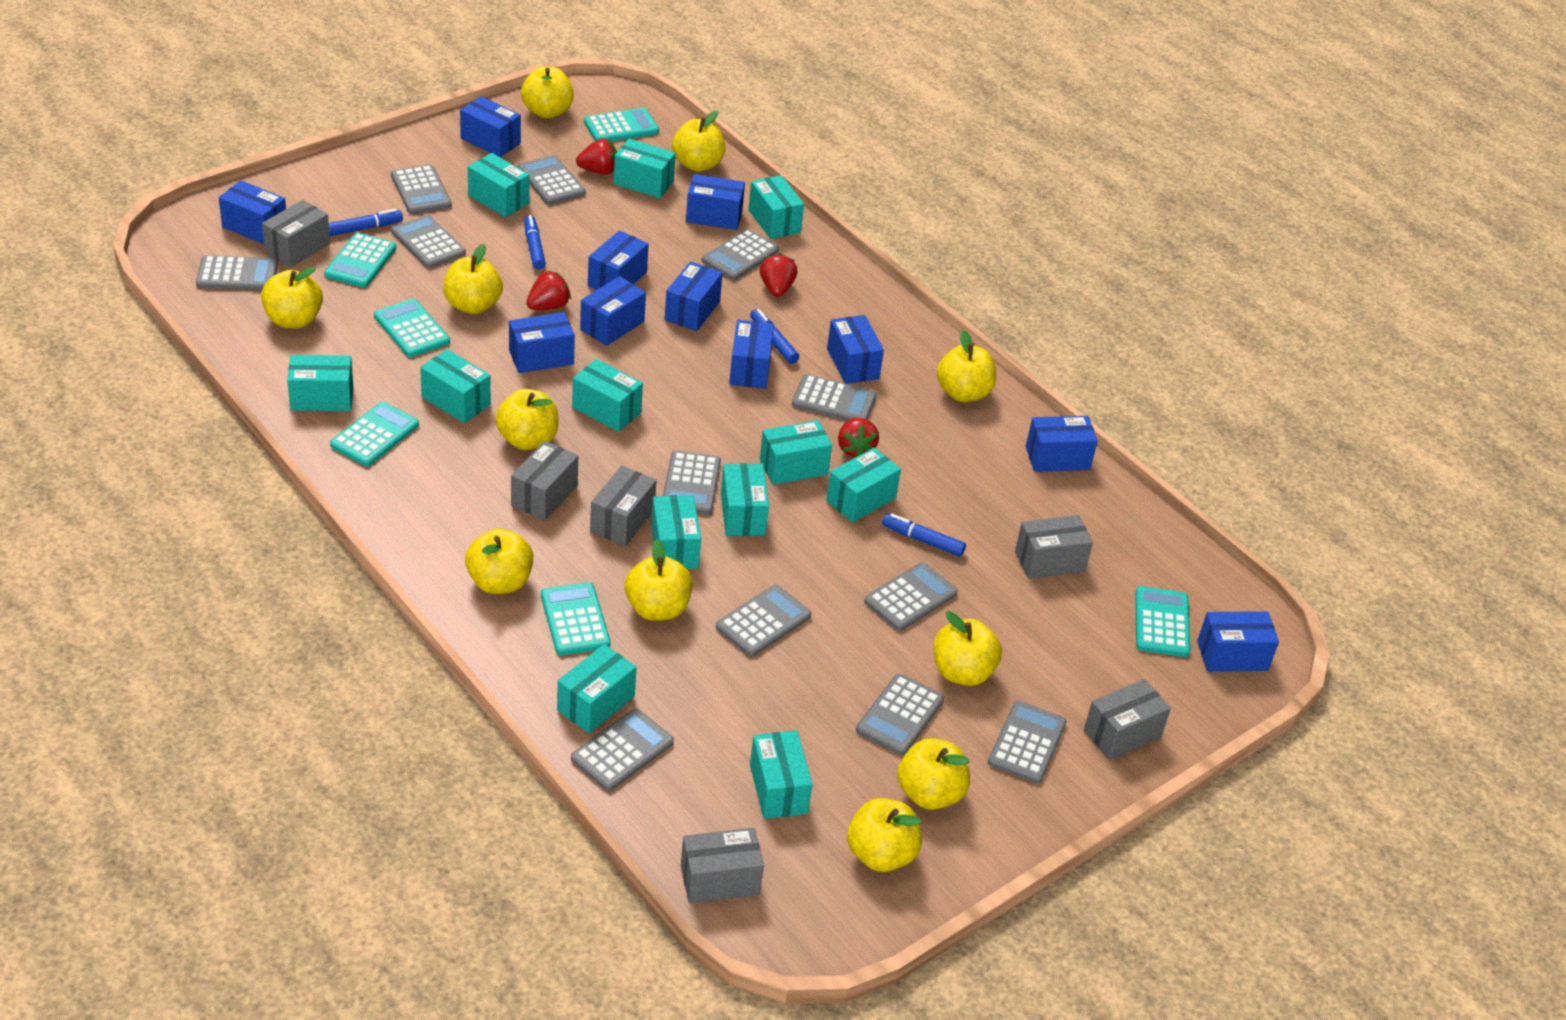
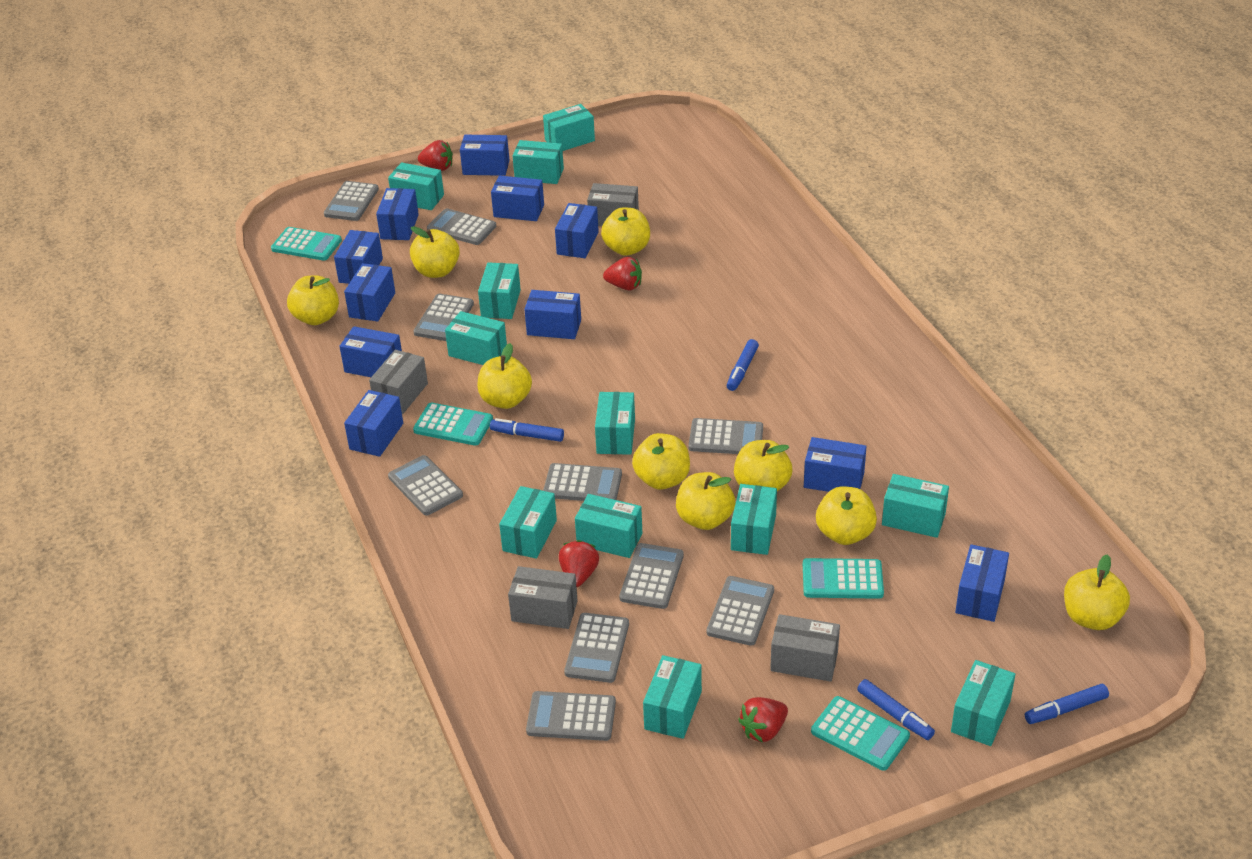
grey box: 6 -> 4
grey calculator: 12 -> 10
turquoise calculator: 6 -> 4
yellow apple: 11 -> 9

